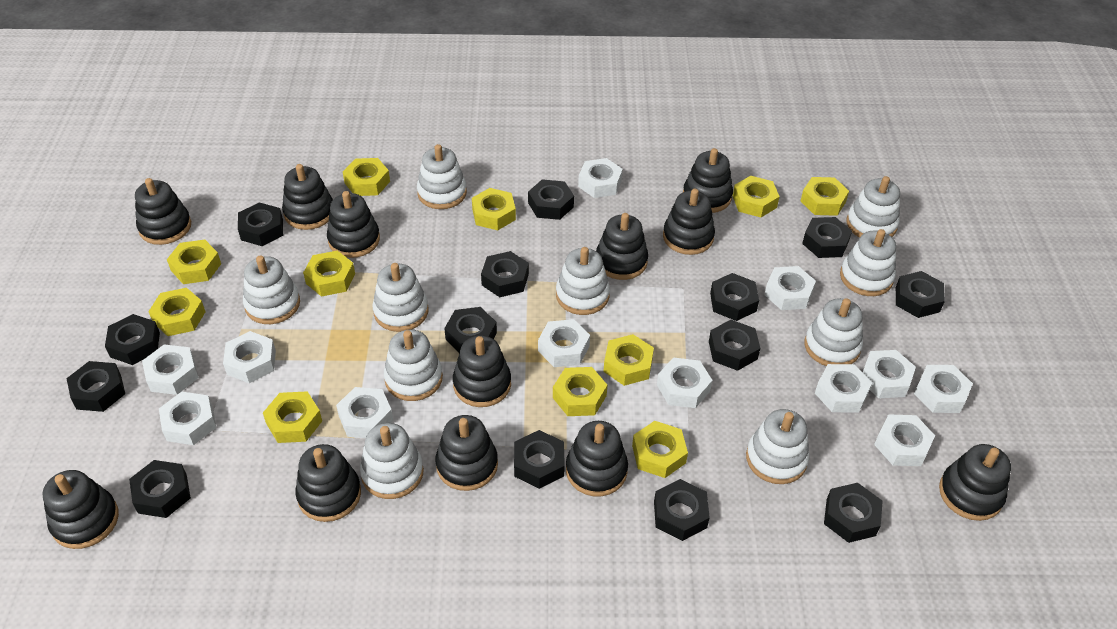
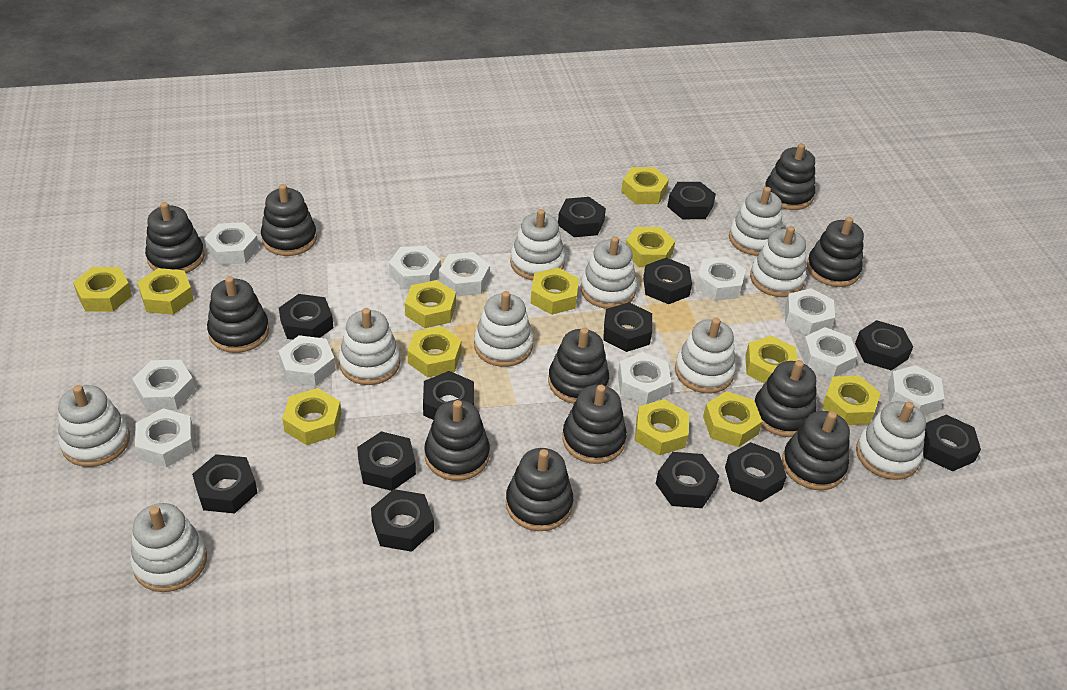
black nut: 14 -> 13
black stacking toy: 12 -> 11
white nut: 12 -> 11
yellow nut: 11 -> 12

